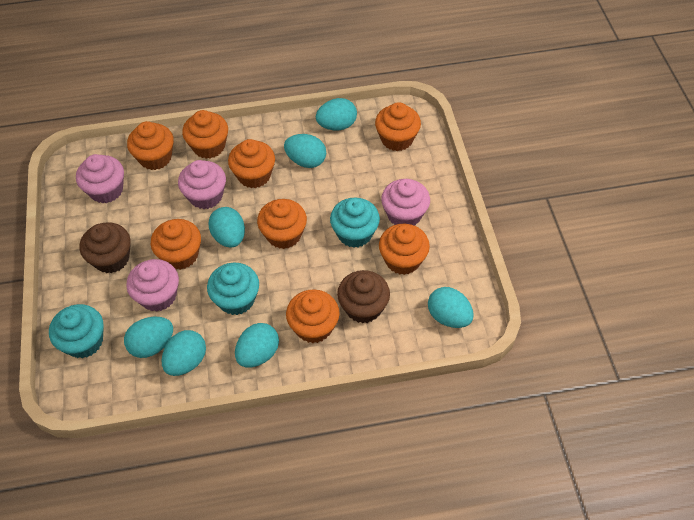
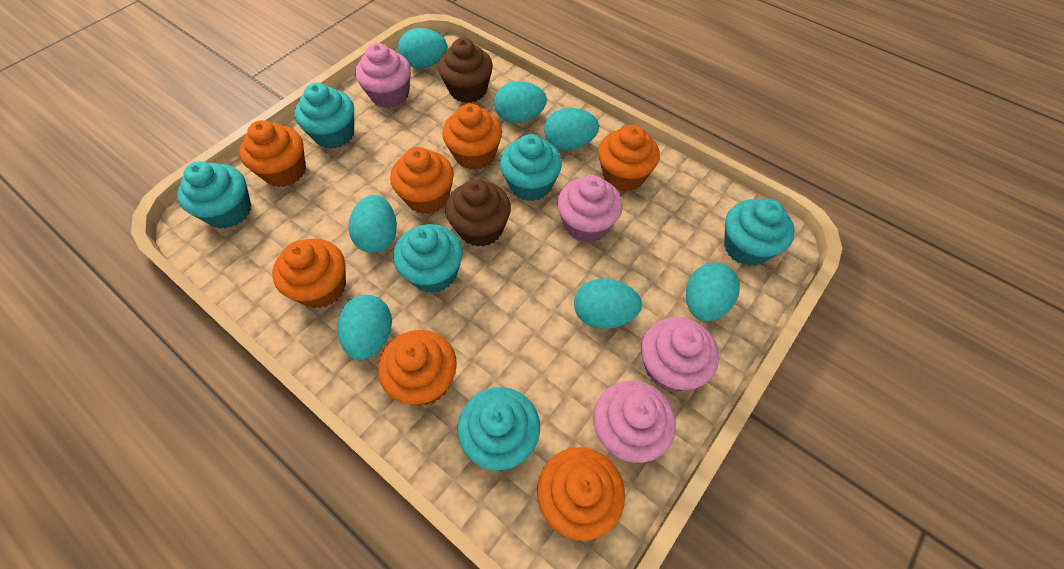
orange cupcake: 8 -> 7
turquoise cupcake: 3 -> 6

